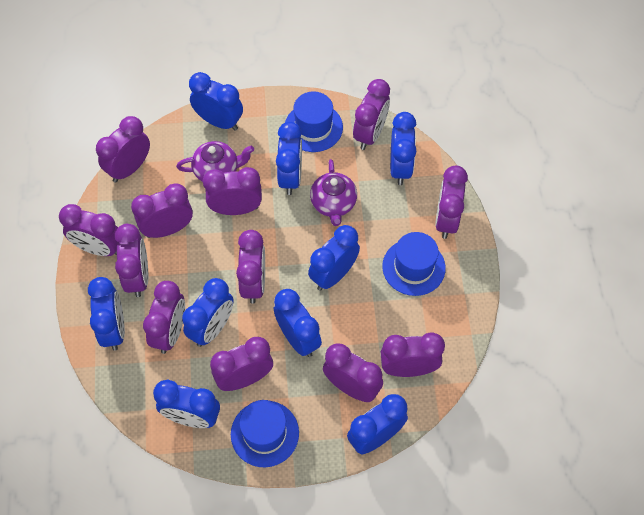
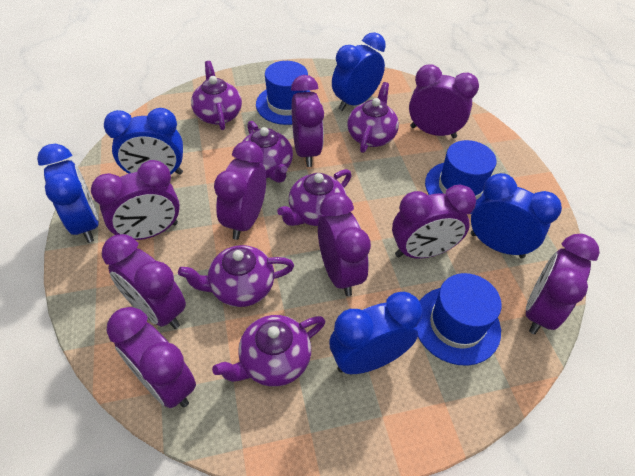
blue clock: 9 -> 5
purple clock: 12 -> 9
purple teapot: 2 -> 6

